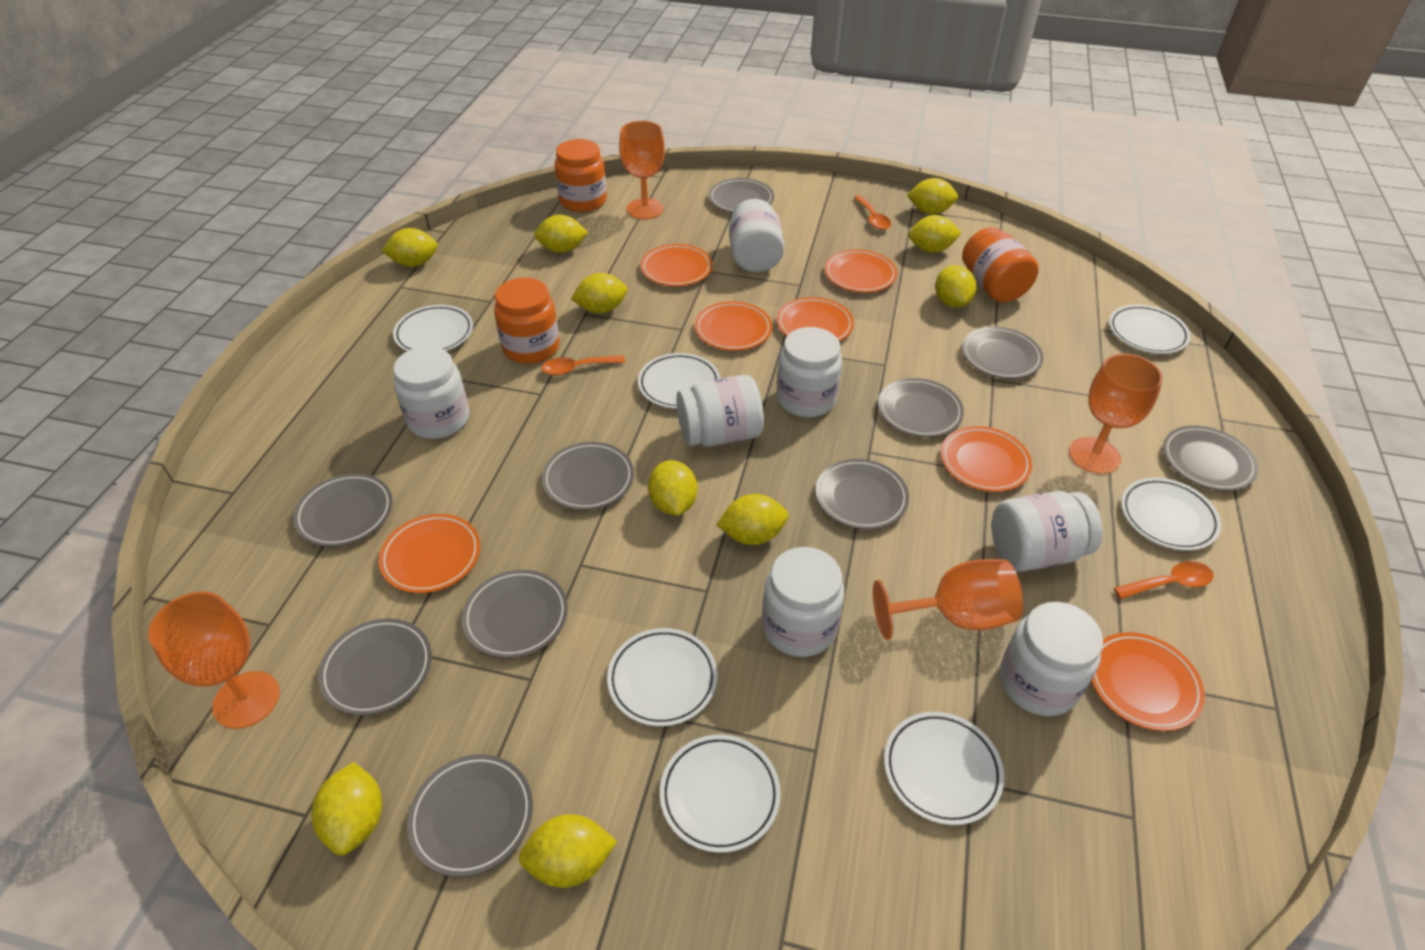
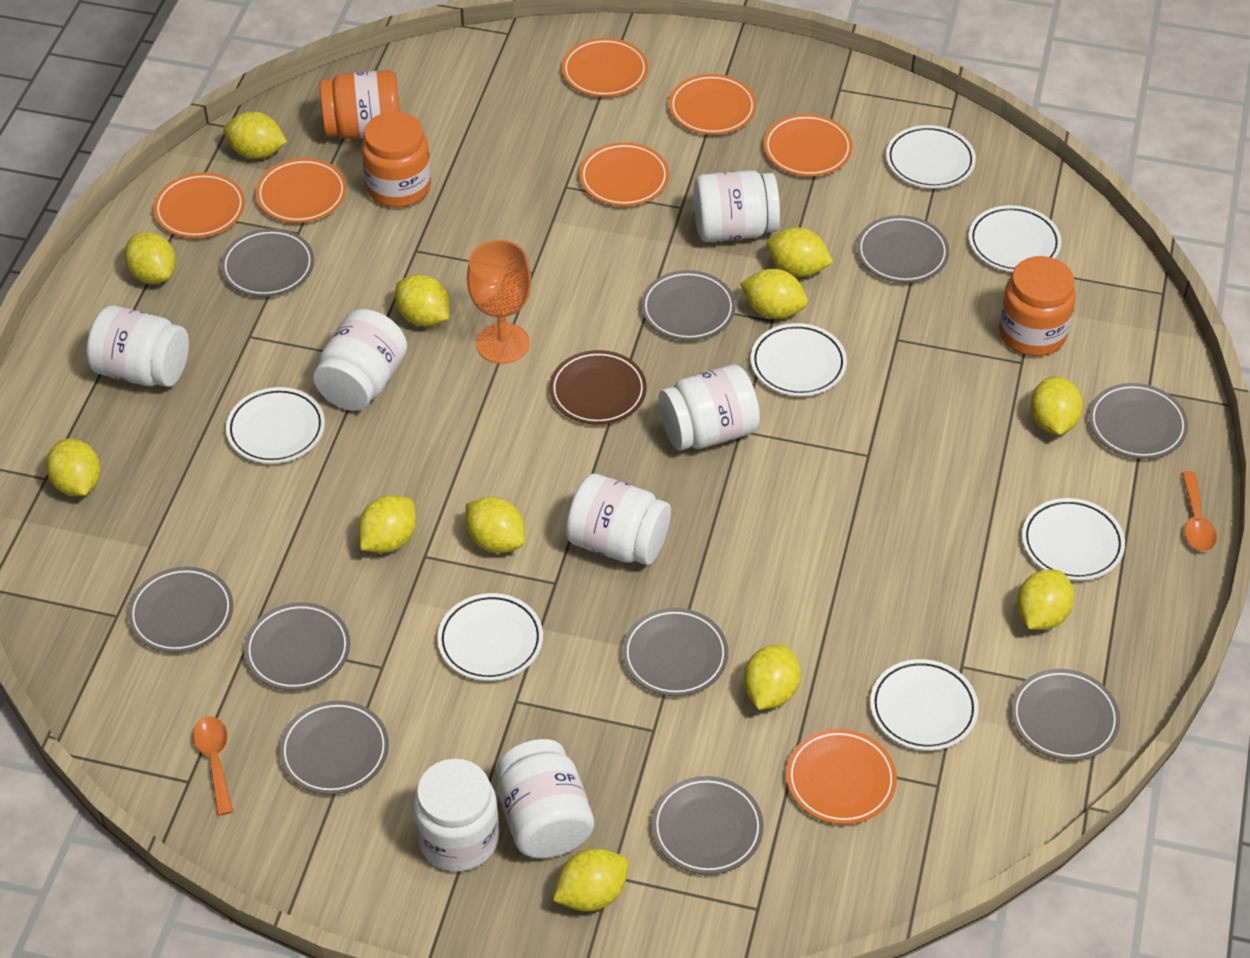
brown plate: 0 -> 1
orange goblet: 4 -> 1
orange spoon: 3 -> 2
yellow lemon: 10 -> 12

